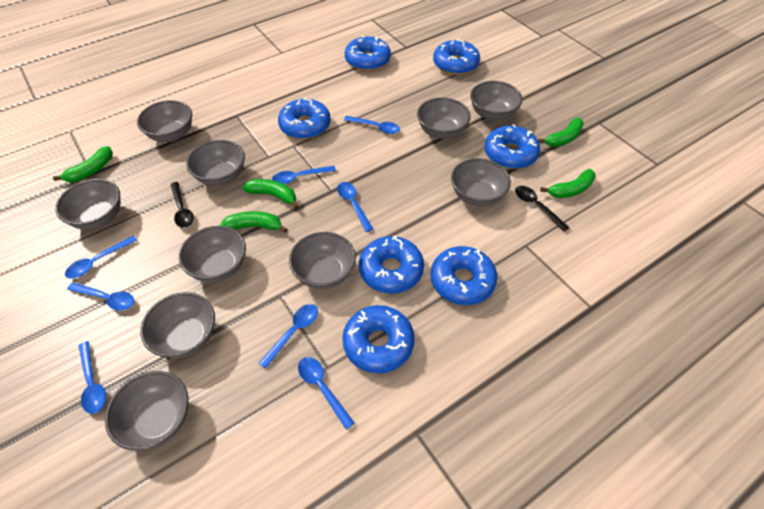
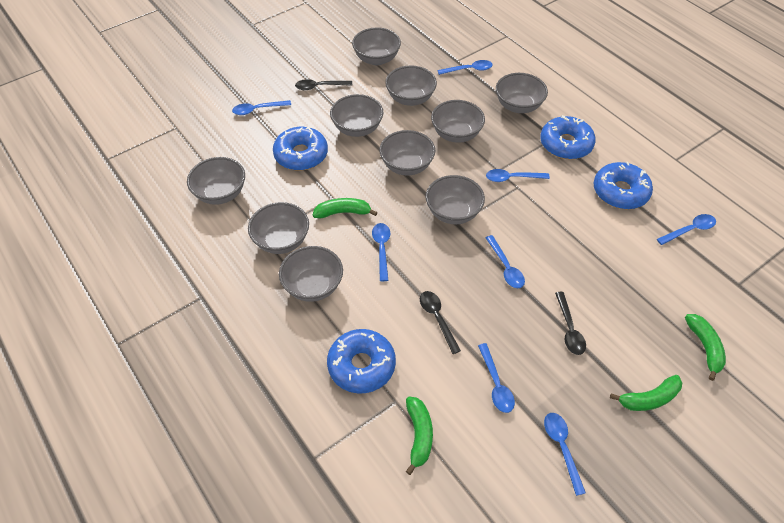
black spoon: 2 -> 3
blue donut: 7 -> 4
green banana: 5 -> 4

